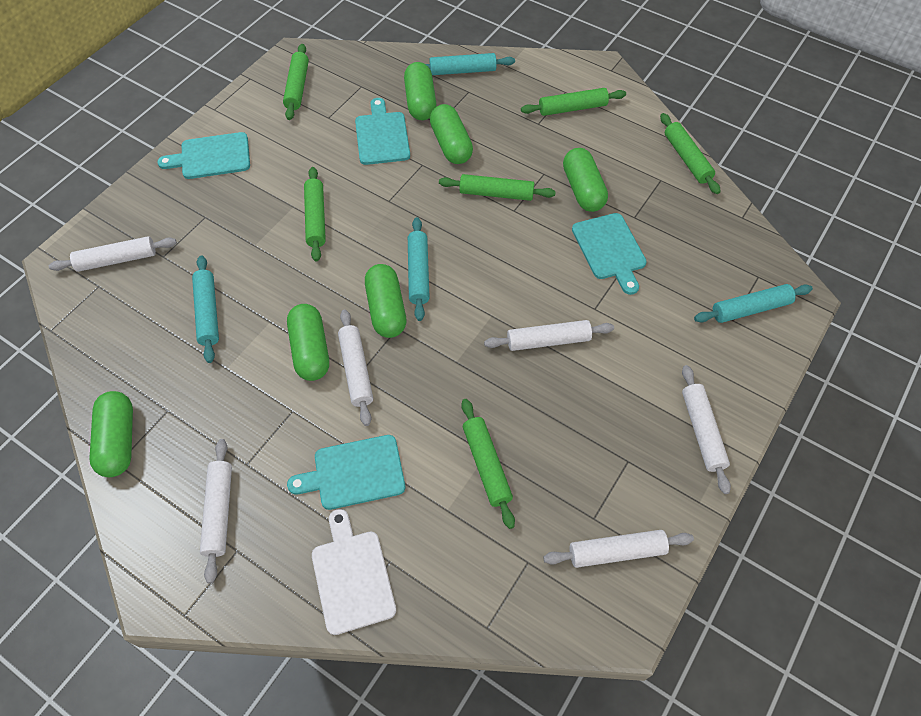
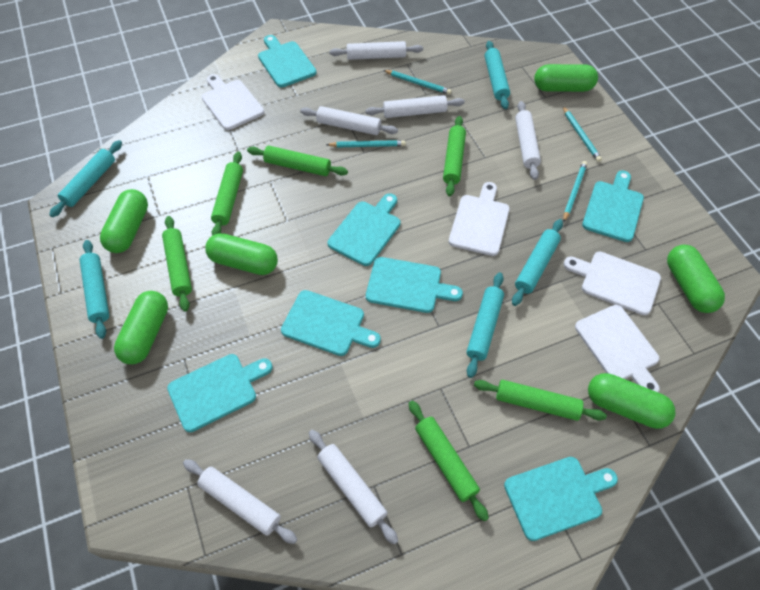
turquoise cutting board: 4 -> 7
turquoise pencil: 0 -> 4
turquoise rolling pin: 4 -> 5
white cutting board: 1 -> 4

